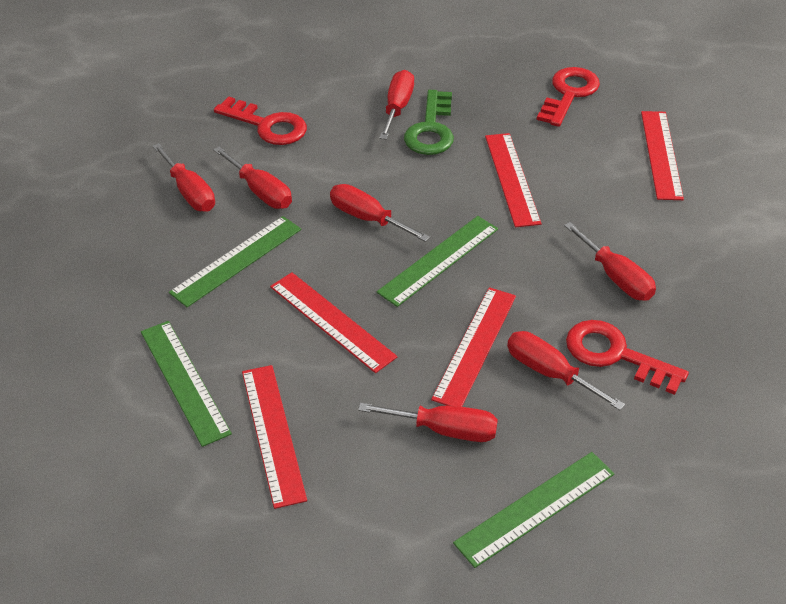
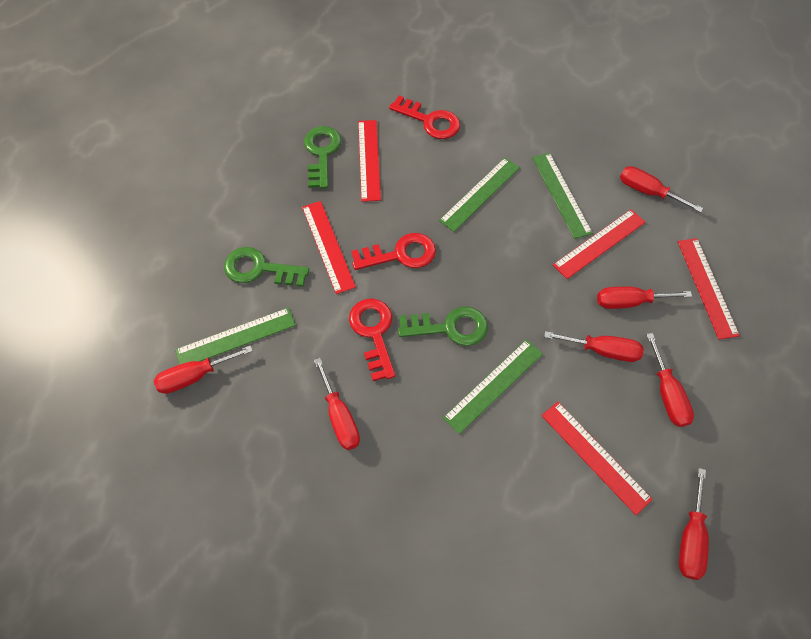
green key: 1 -> 3

